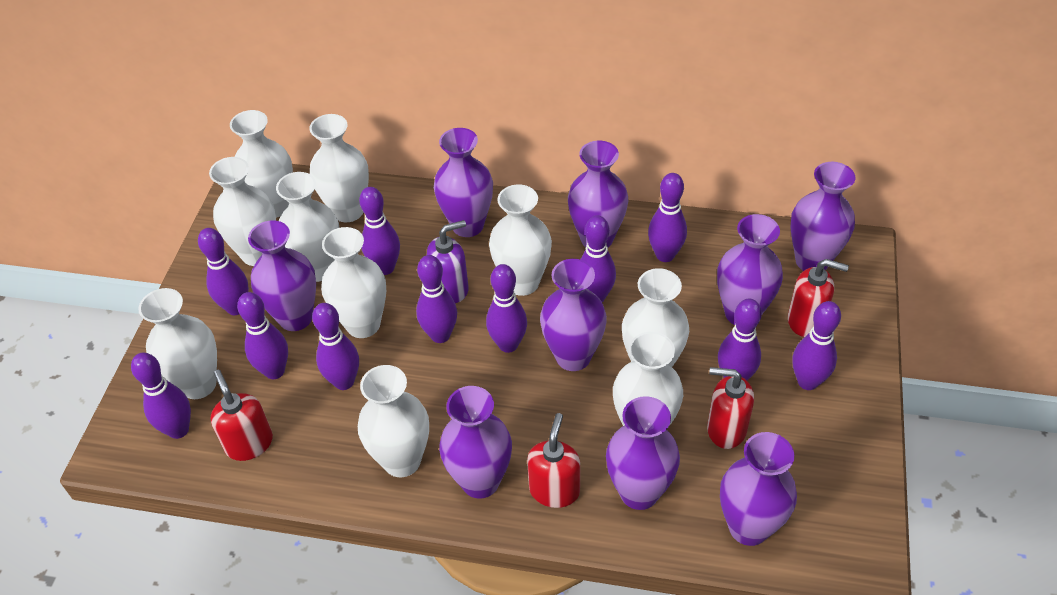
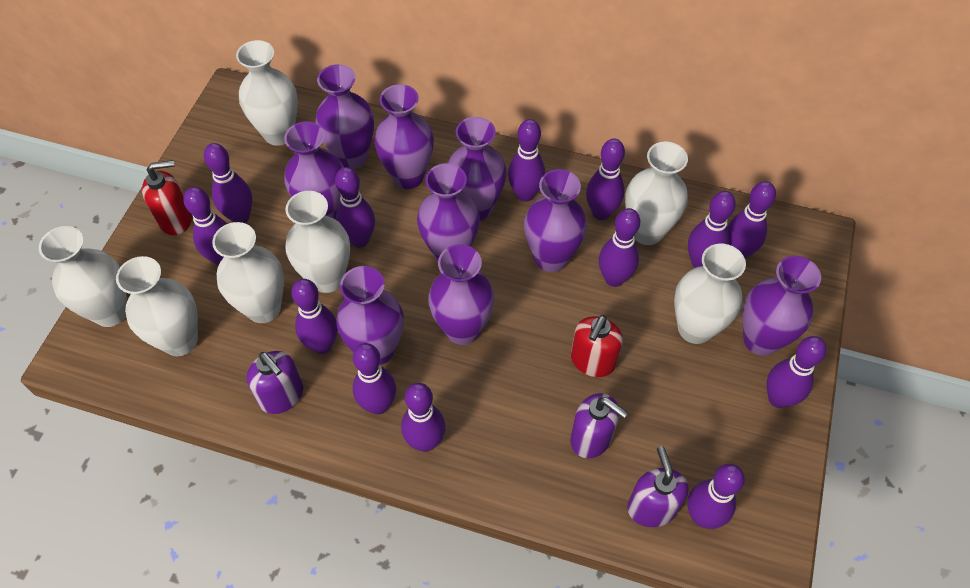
purple bowling pin: 11 -> 13
purple soap dispenser: 1 -> 3
red soap dispenser: 4 -> 2
white vase: 10 -> 7

